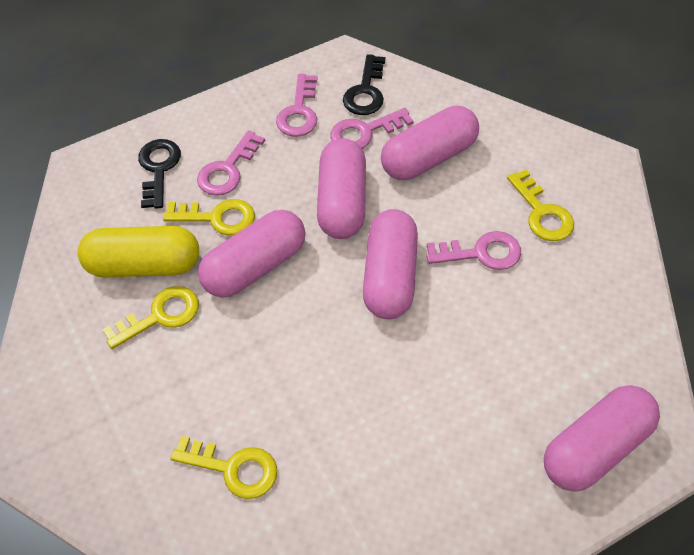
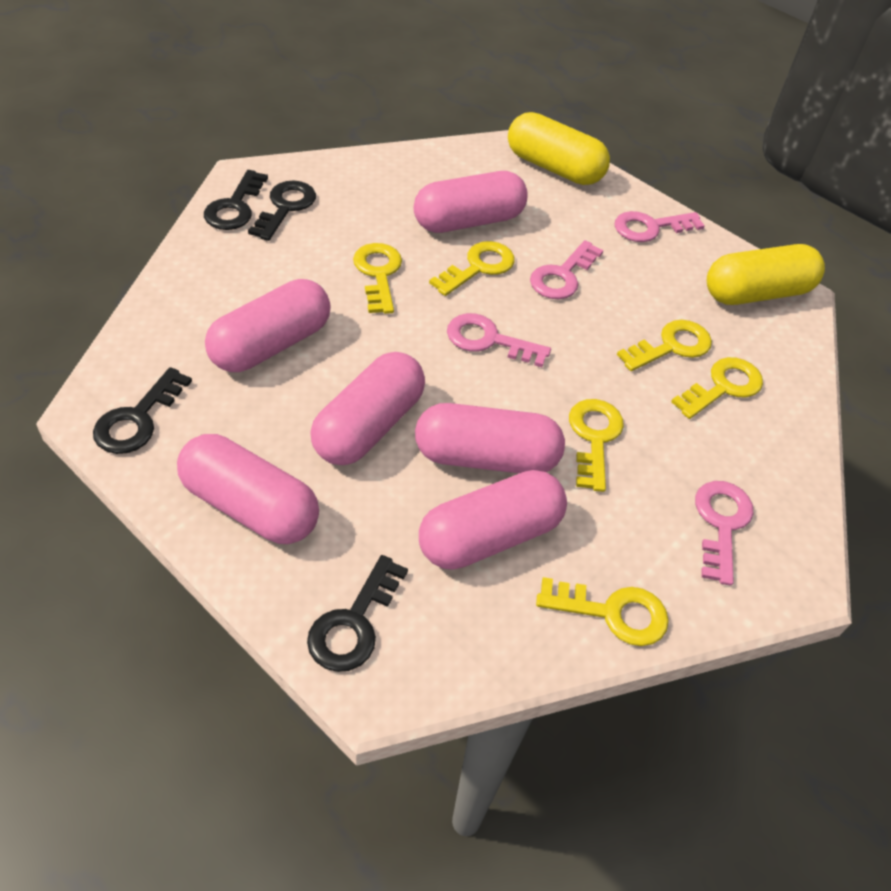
black key: 2 -> 4
pink capsule: 5 -> 6
yellow capsule: 1 -> 2
yellow key: 4 -> 6

